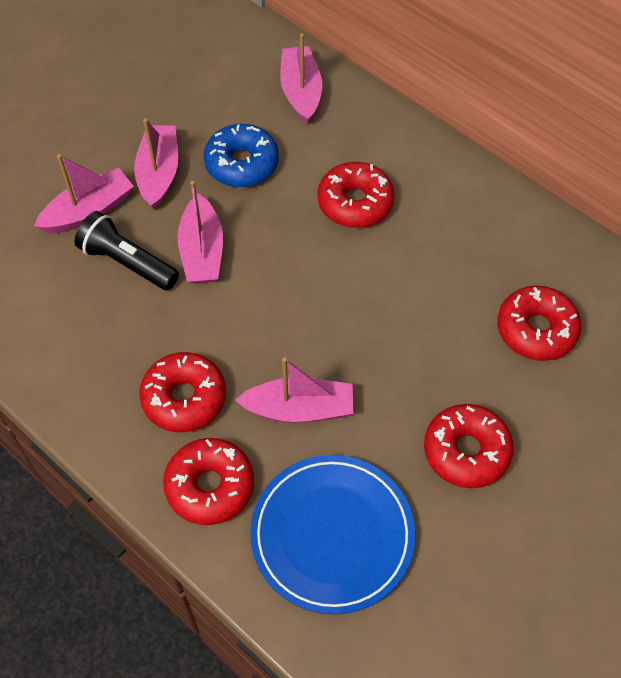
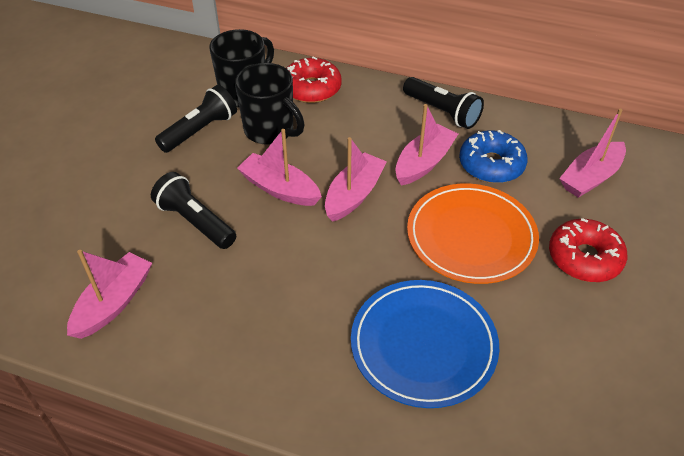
black flashlight: 1 -> 3
black mug: 0 -> 2
orange plate: 0 -> 1
red donut: 5 -> 2

